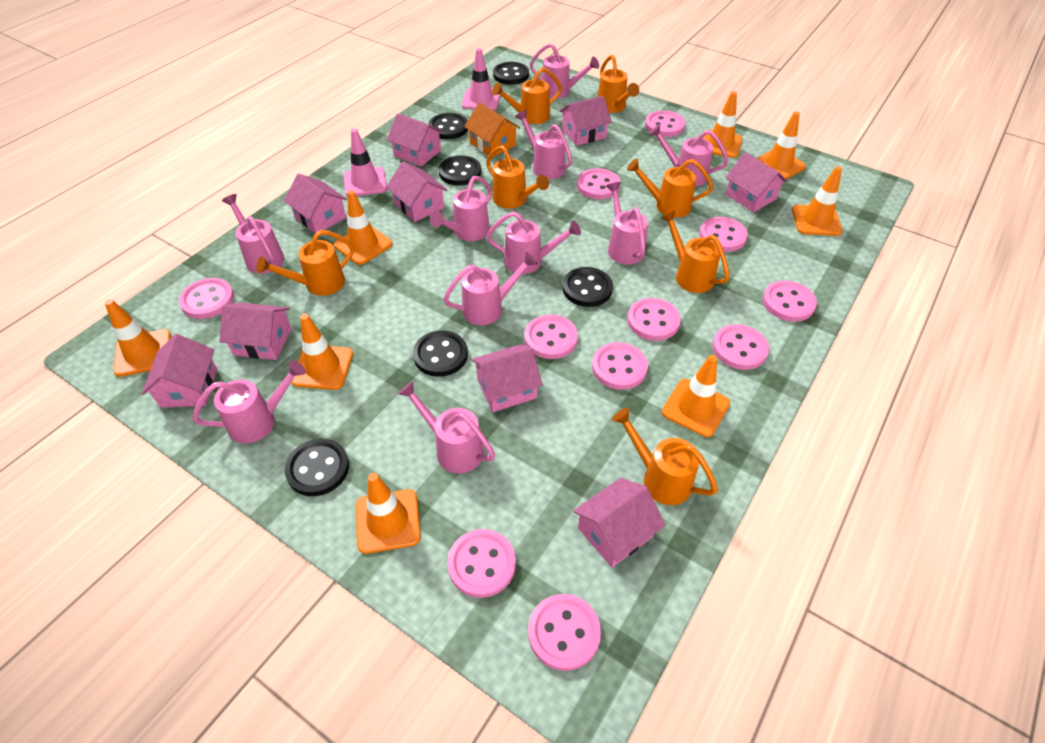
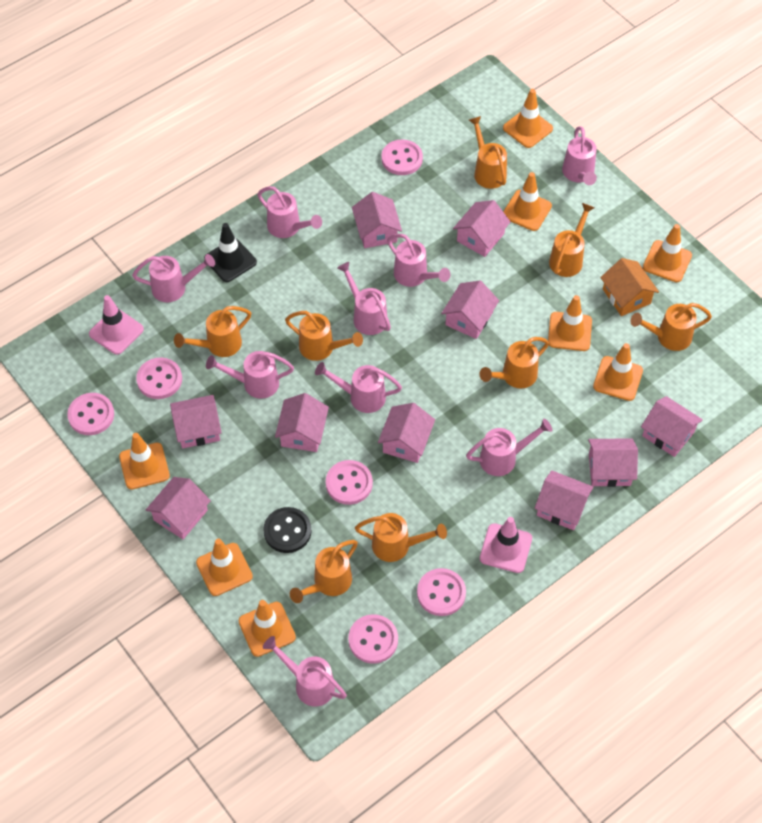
black button: 6 -> 1
black traffic cone: 0 -> 1
orange watering can: 7 -> 8
pink button: 11 -> 6
pink house: 9 -> 10
pink watering can: 10 -> 9

